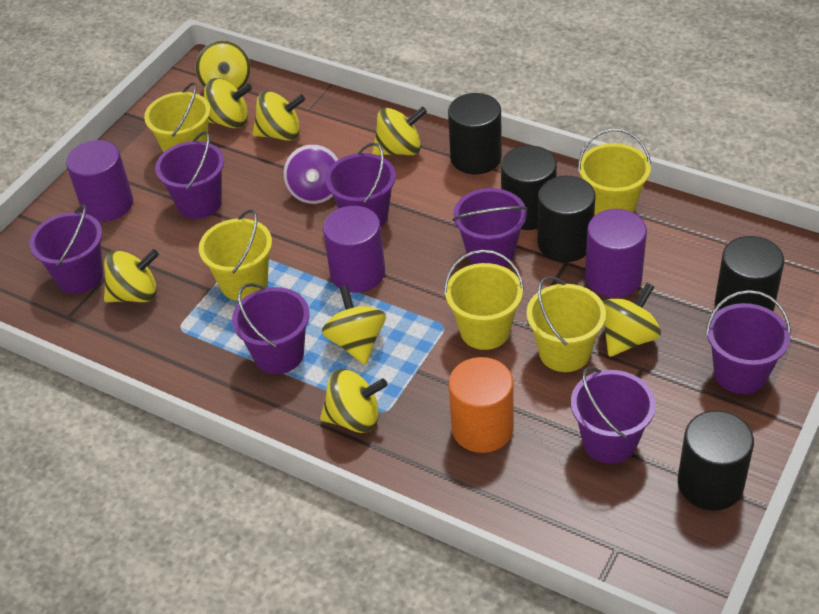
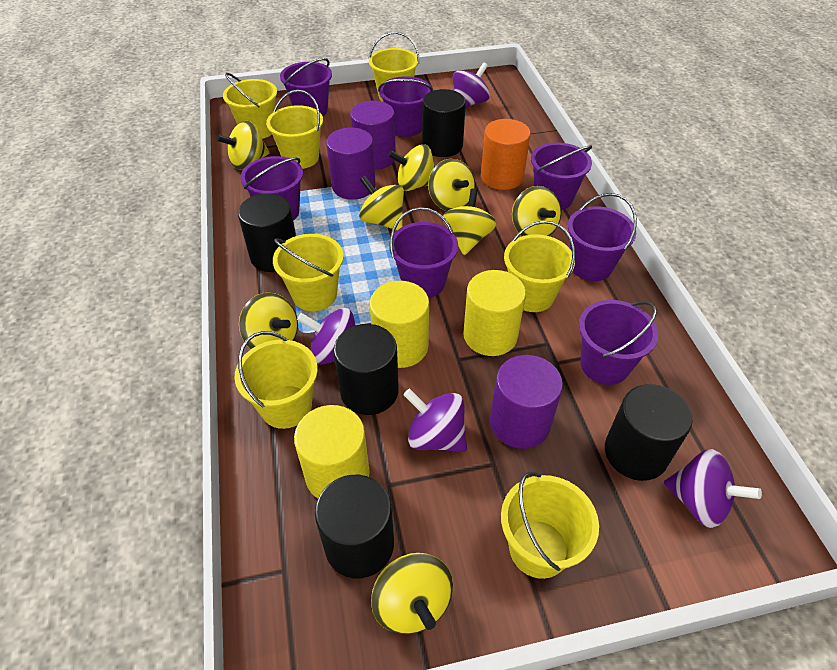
purple spinning top: 1 -> 4
yellow bucket: 5 -> 7
yellow cylinder: 0 -> 3

